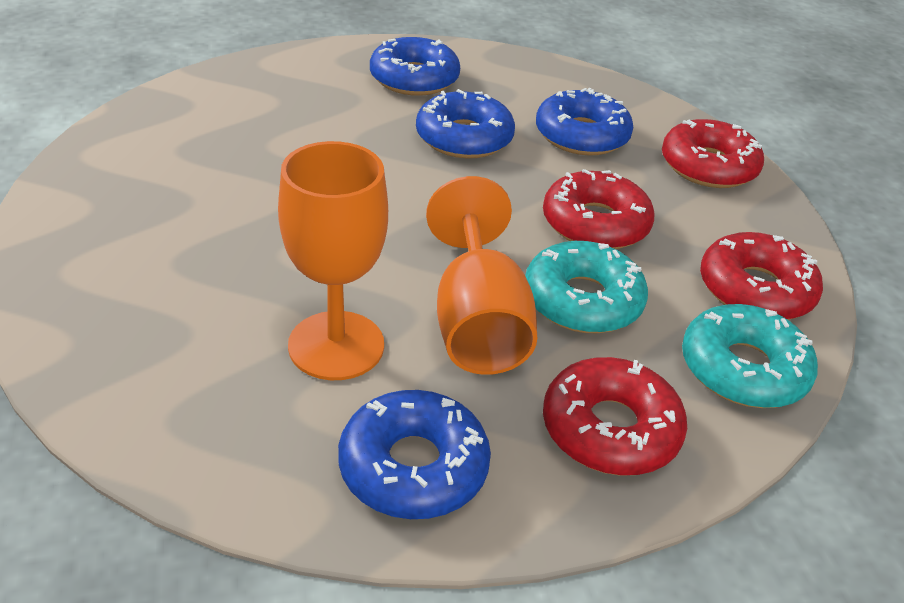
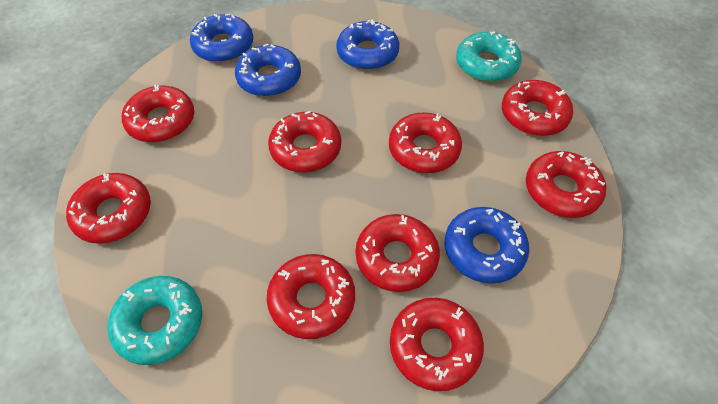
orange goblet: 2 -> 0
red donut: 4 -> 9

